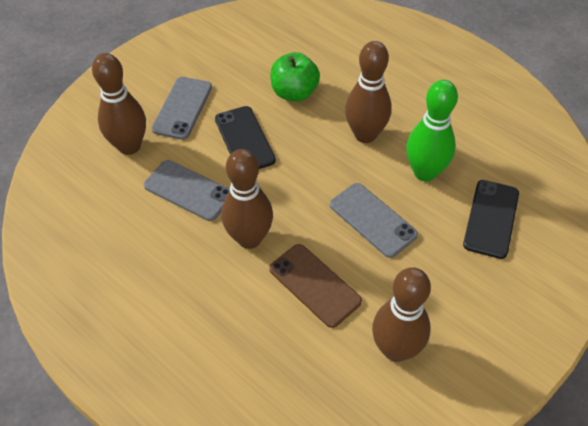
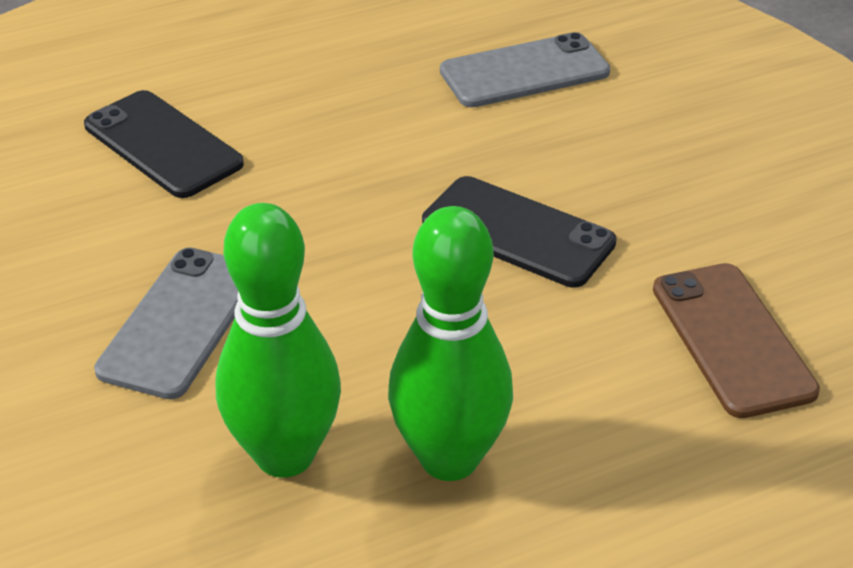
brown bowling pin: 4 -> 0
green apple: 1 -> 0
green bowling pin: 1 -> 2
grey phone: 3 -> 2

